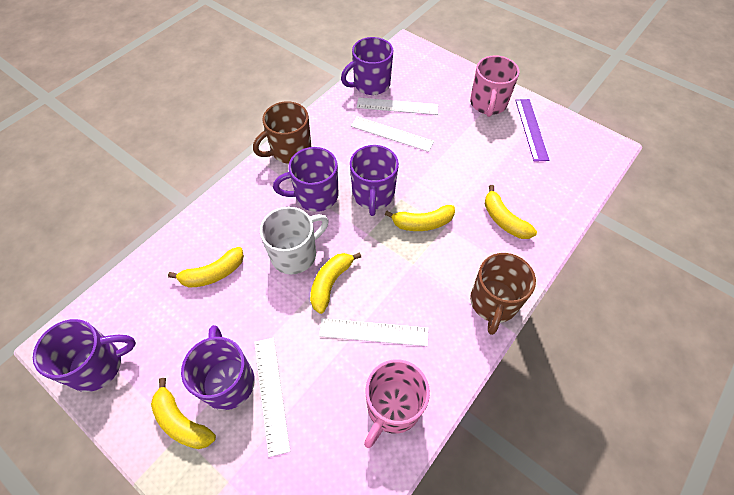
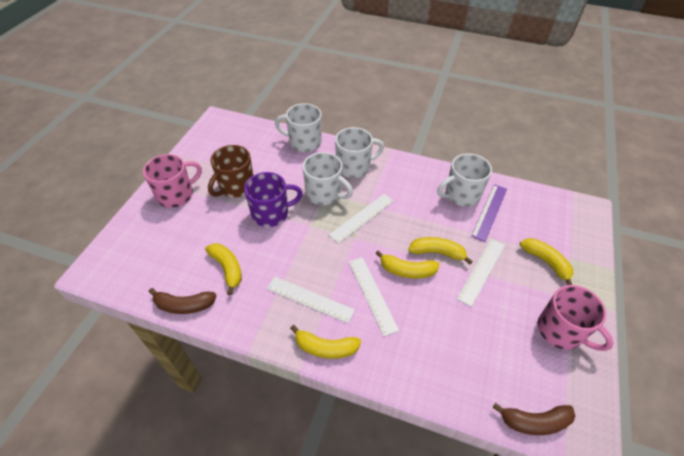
brown banana: 0 -> 2
brown mug: 2 -> 1
purple mug: 5 -> 1
white mug: 1 -> 4

